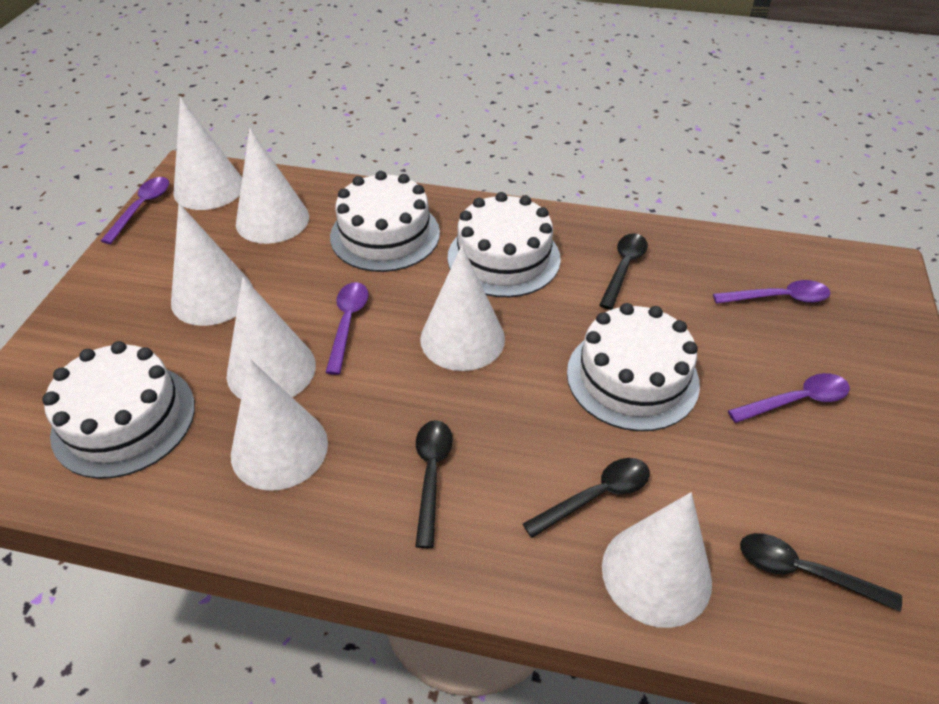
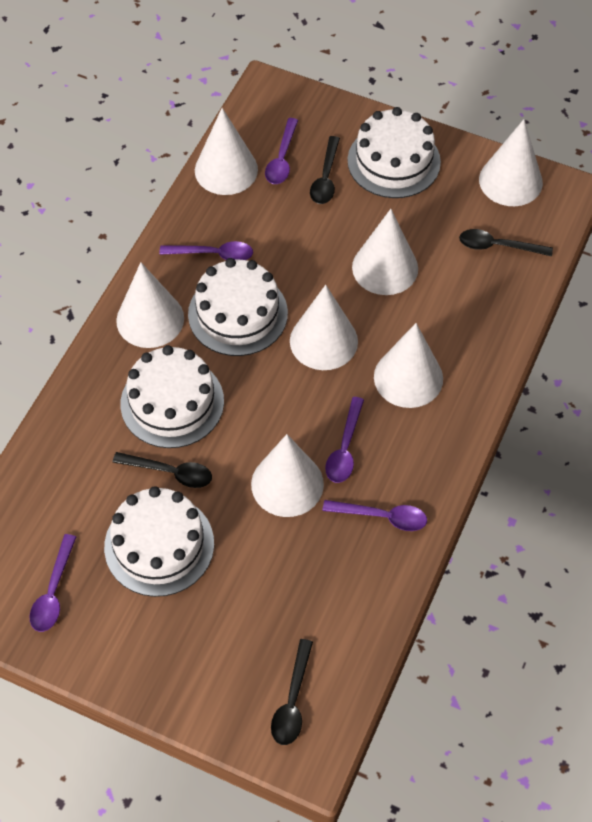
purple spoon: 4 -> 5

